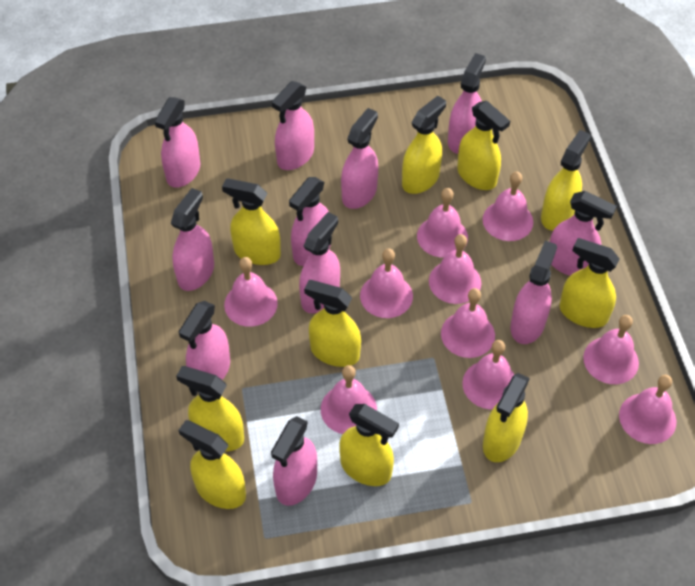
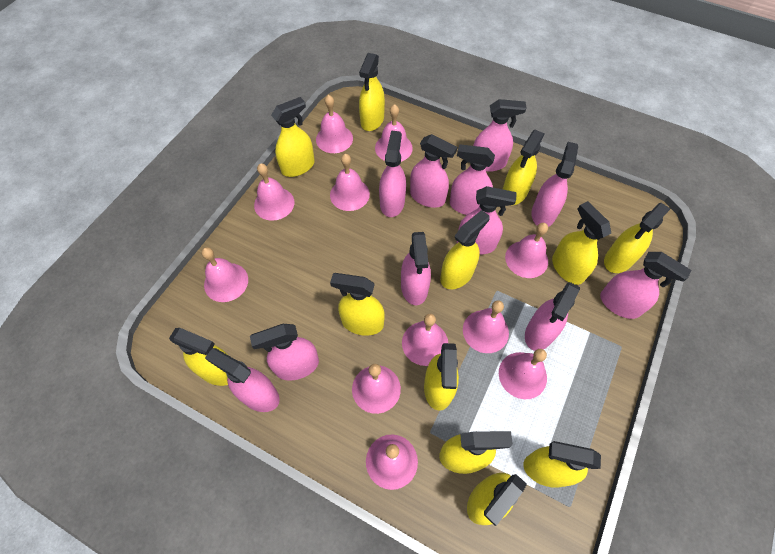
pink bell: 10 -> 11
yellow spray bottle: 10 -> 12

